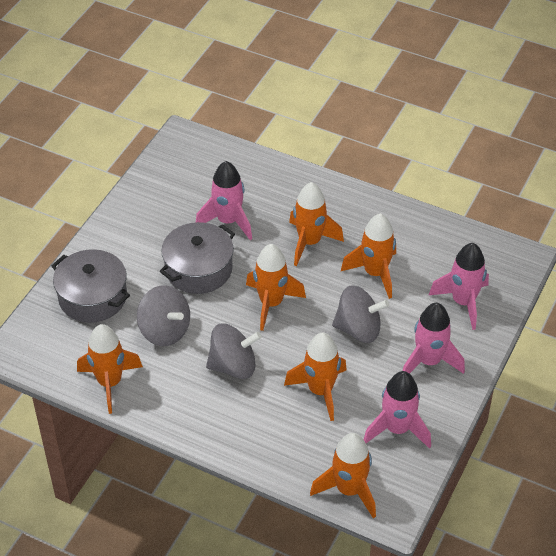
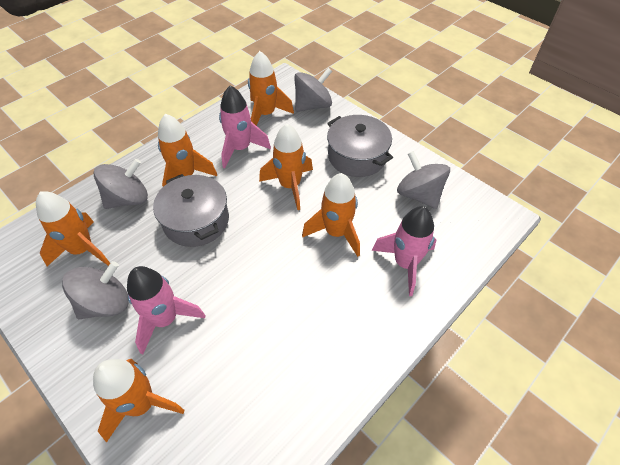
grey spinning top: 3 -> 4
pink rocket: 4 -> 3

